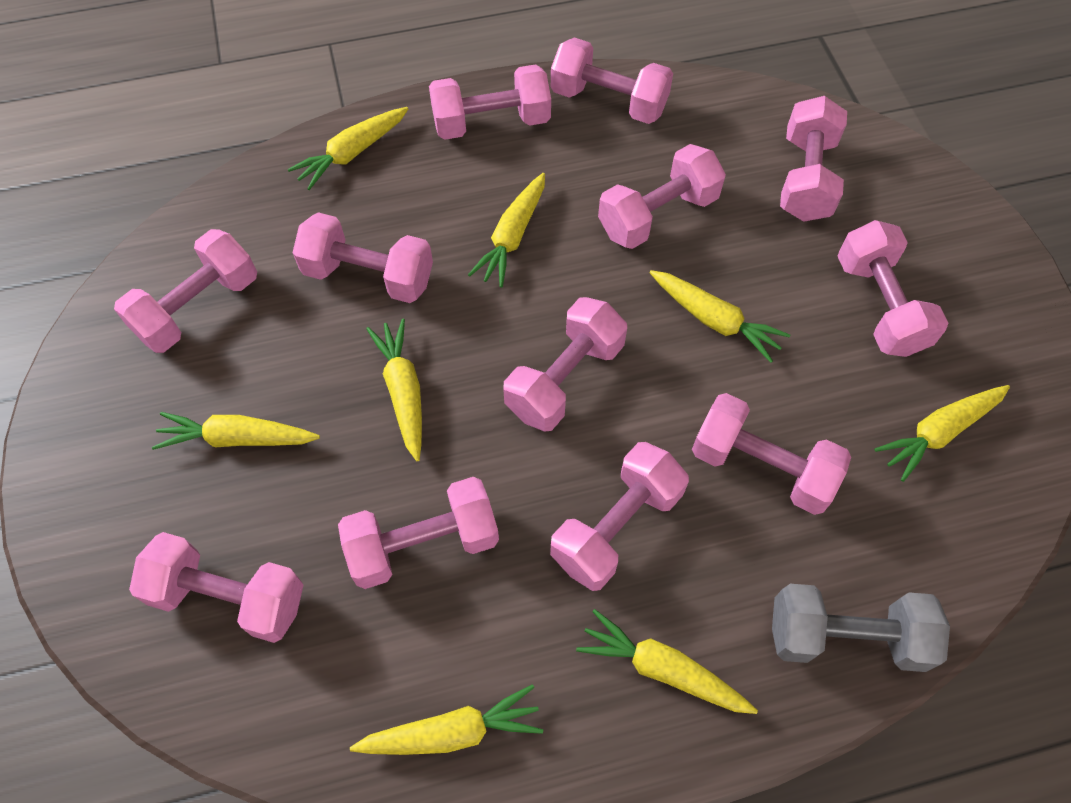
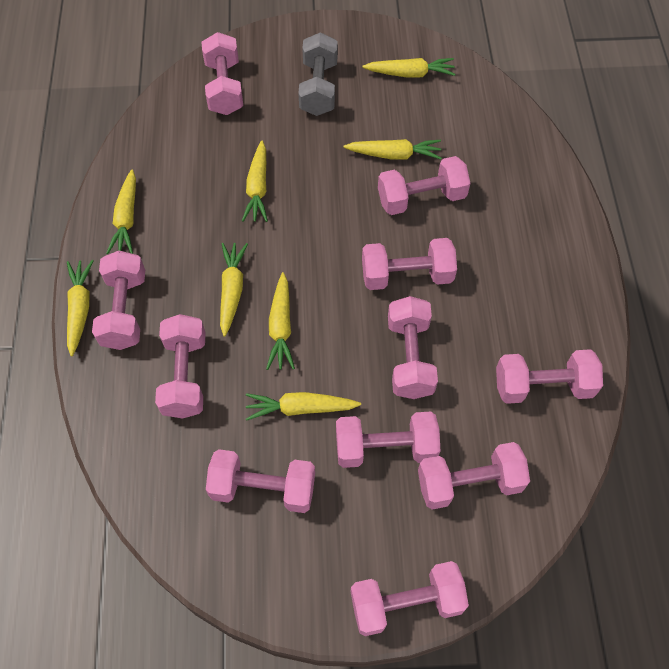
pink dumbbell: 12 -> 11

